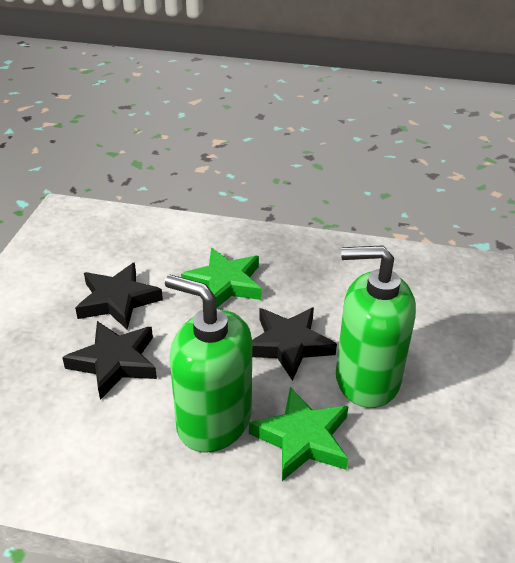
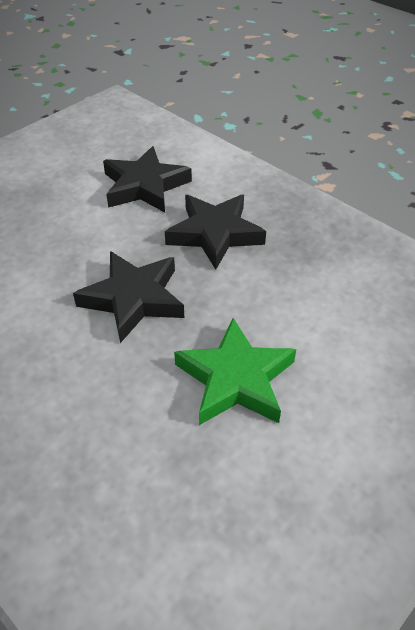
green soap dispenser: 2 -> 0
green star: 2 -> 1

